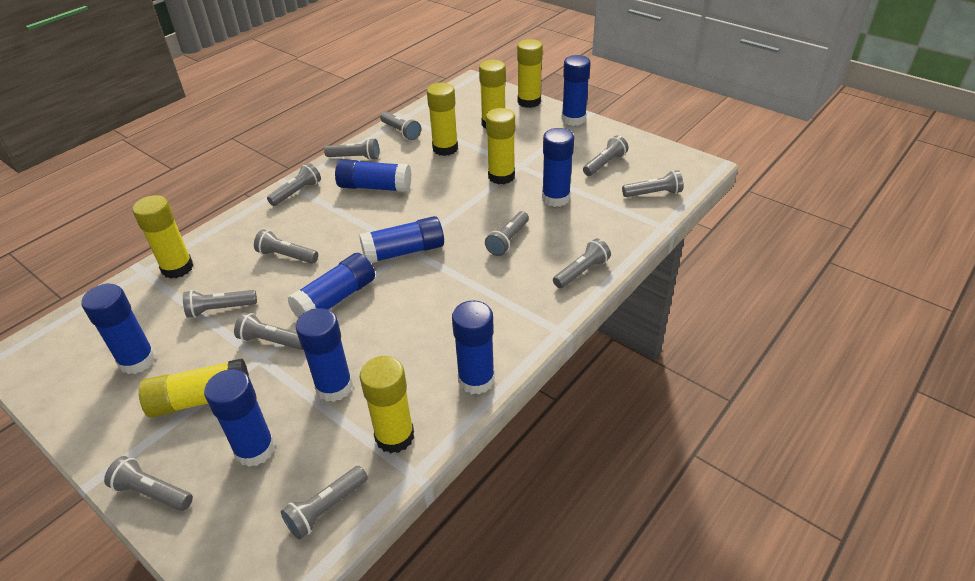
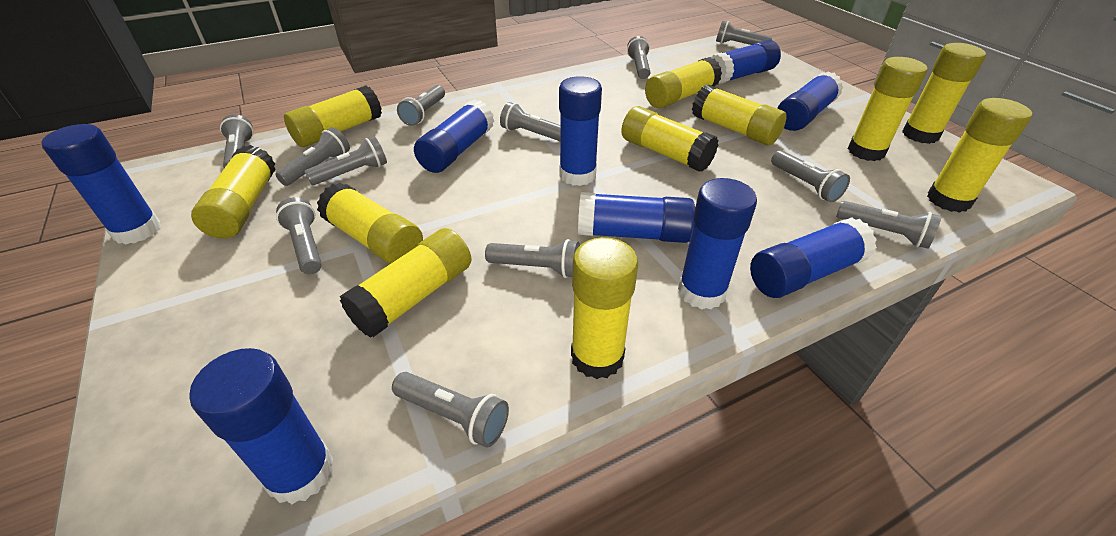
yellow glue stick: 7 -> 11

